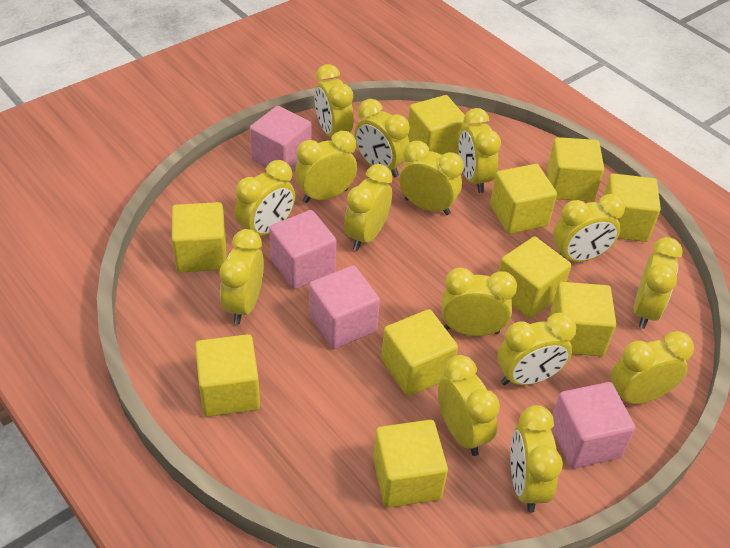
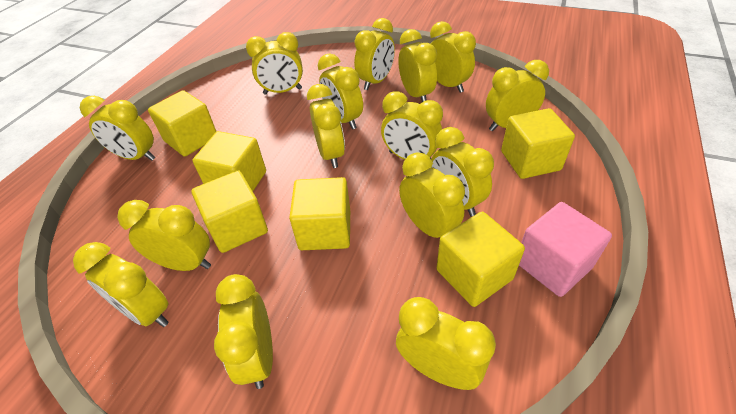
pink cube: 4 -> 1
yellow cube: 10 -> 6

